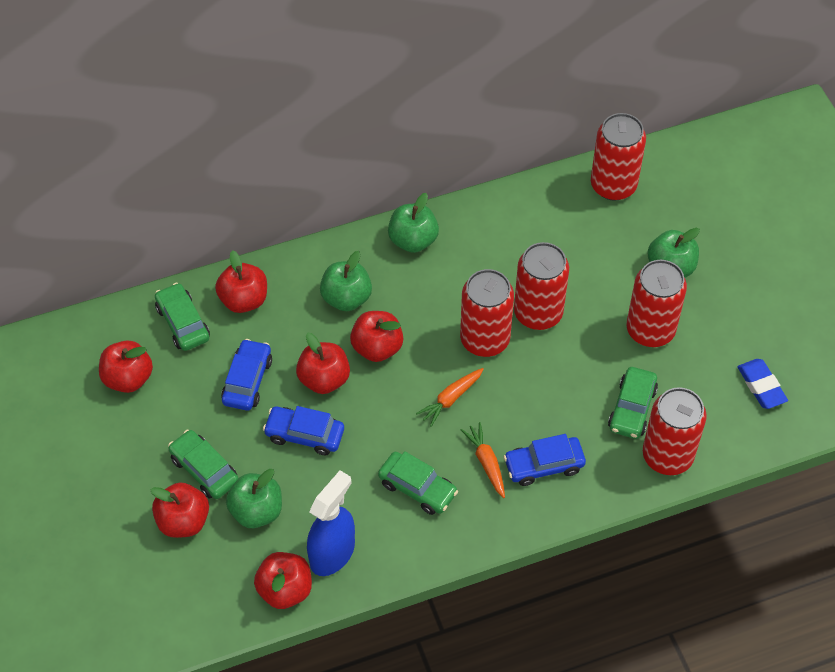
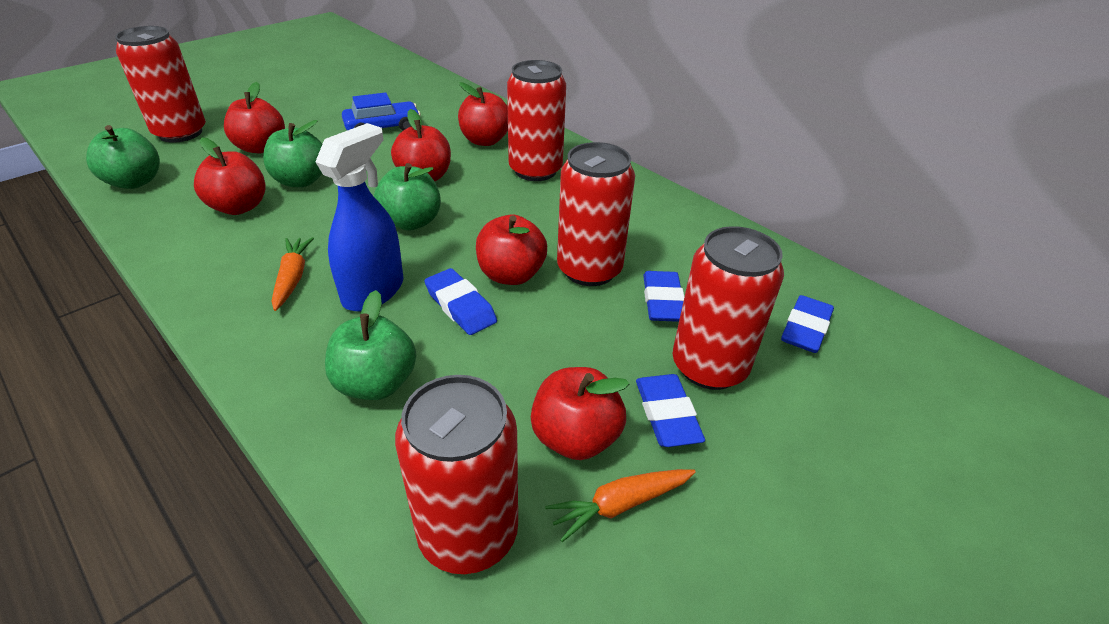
blue car: 3 -> 1
blue eraser: 1 -> 4
green car: 4 -> 0

